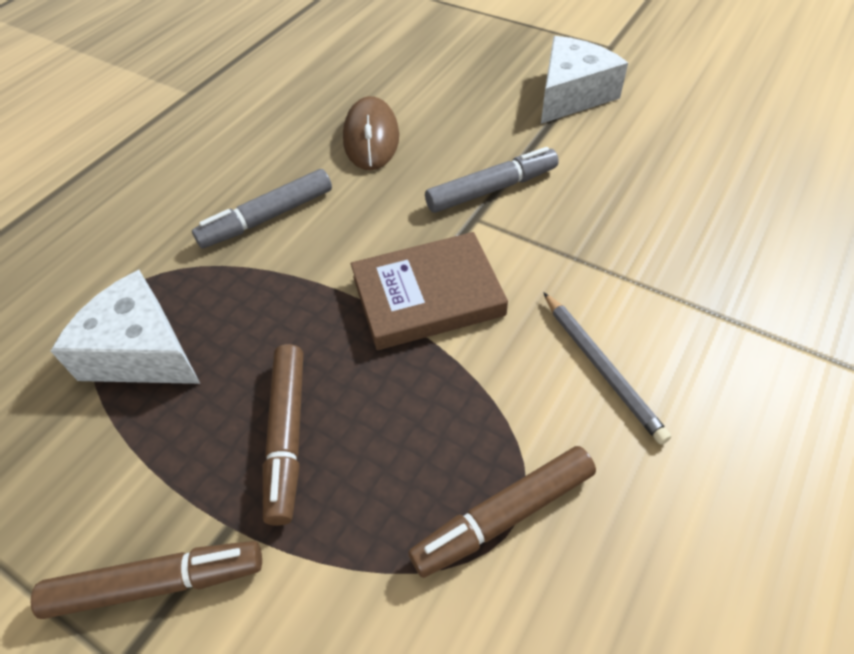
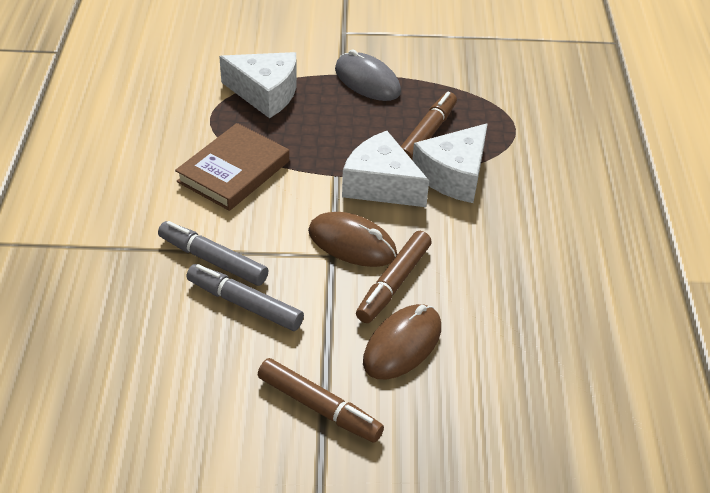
brown mouse: 1 -> 2
grey mouse: 0 -> 1
grey pencil: 1 -> 0
white cheese: 2 -> 3

